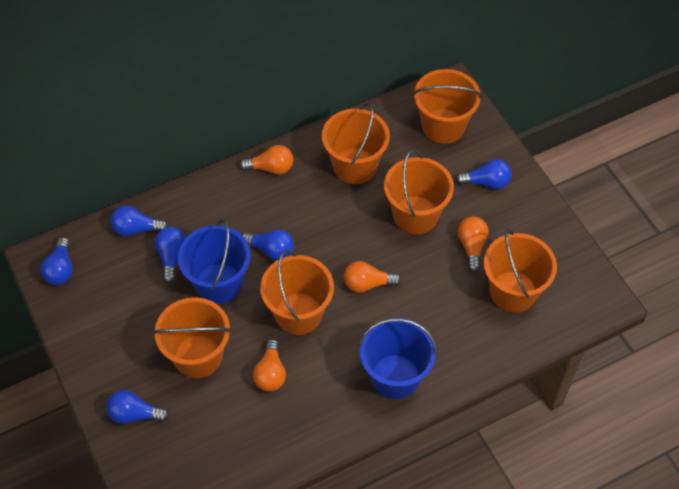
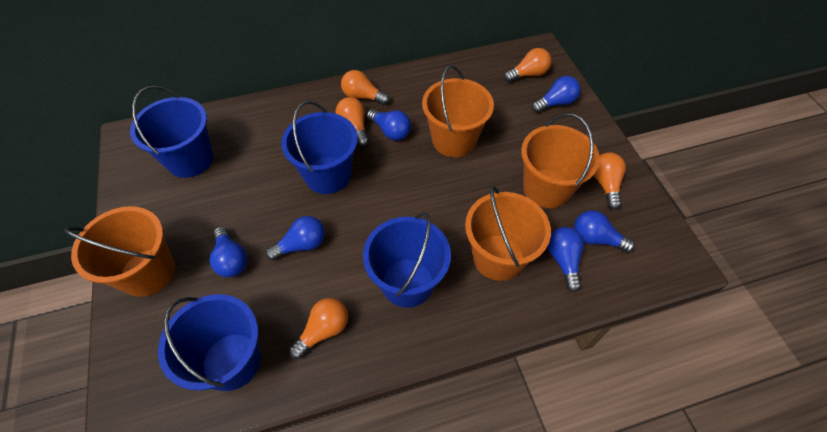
blue bucket: 2 -> 4
orange bucket: 6 -> 4
orange light bulb: 4 -> 5

